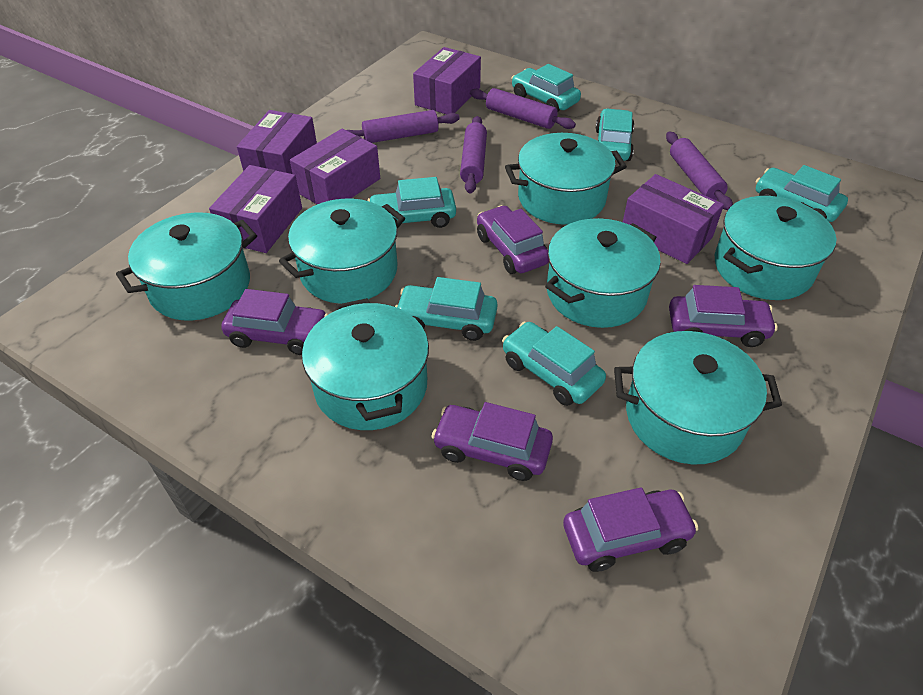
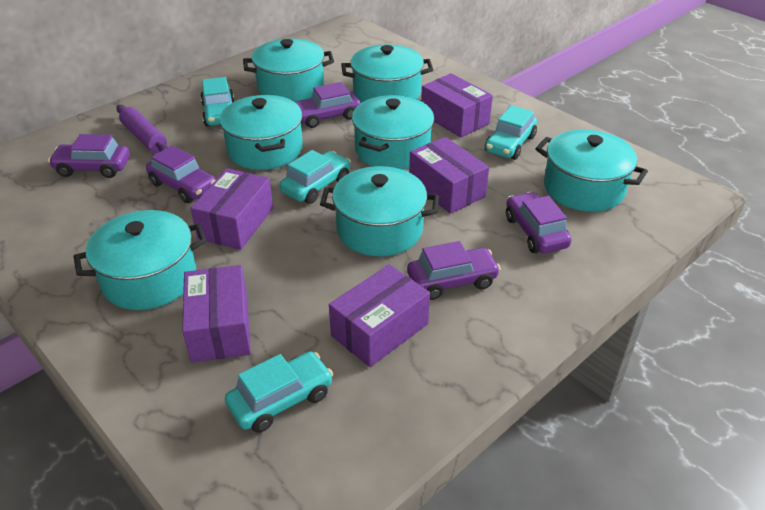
purple rolling pin: 4 -> 1
turquoise car: 6 -> 4

